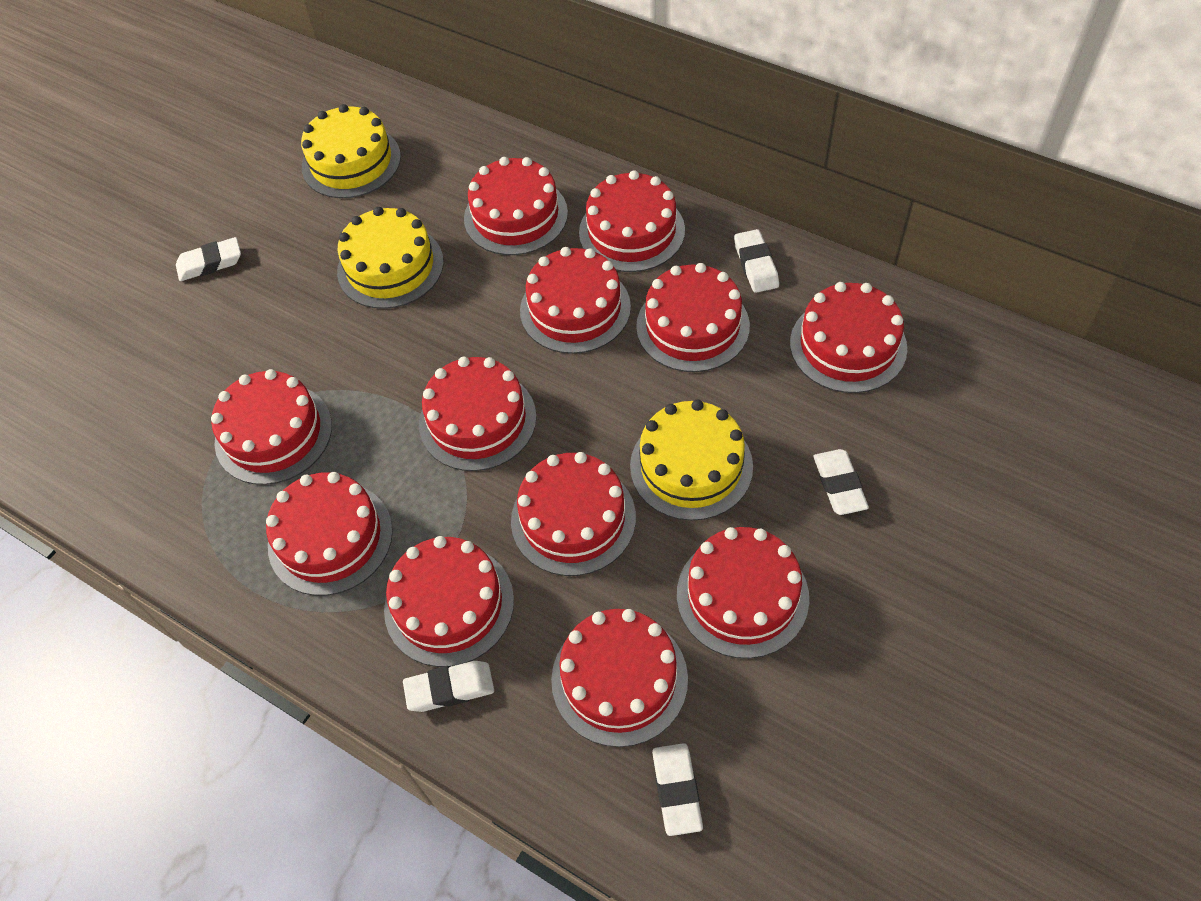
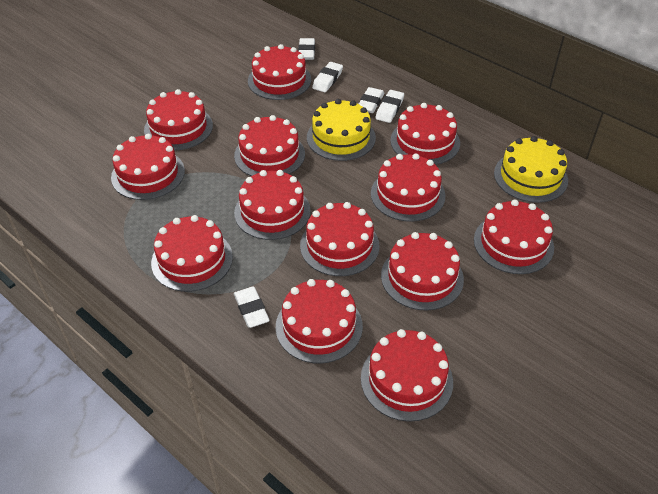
red cake: 12 -> 13
yellow cake: 3 -> 2

